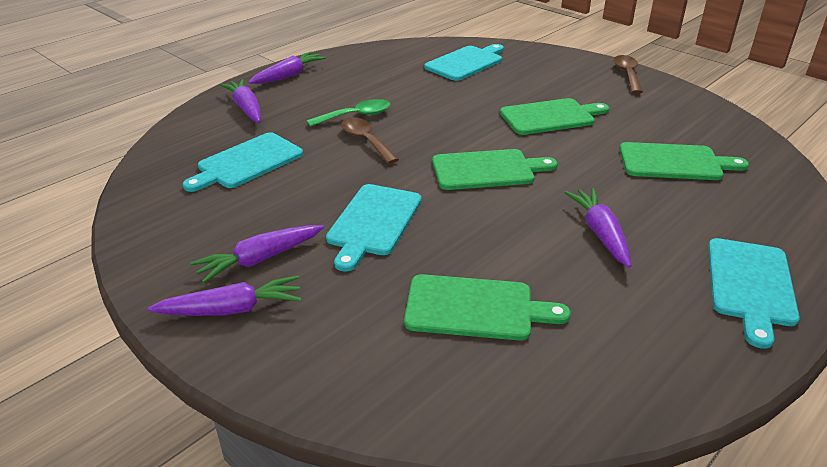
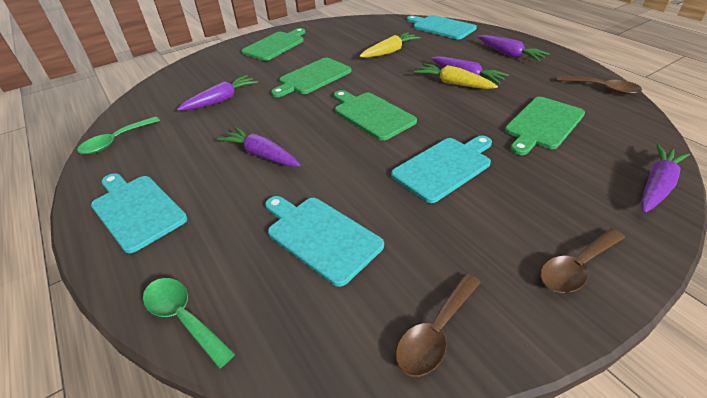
brown spoon: 2 -> 3
green spoon: 1 -> 2
yellow carrot: 0 -> 2

